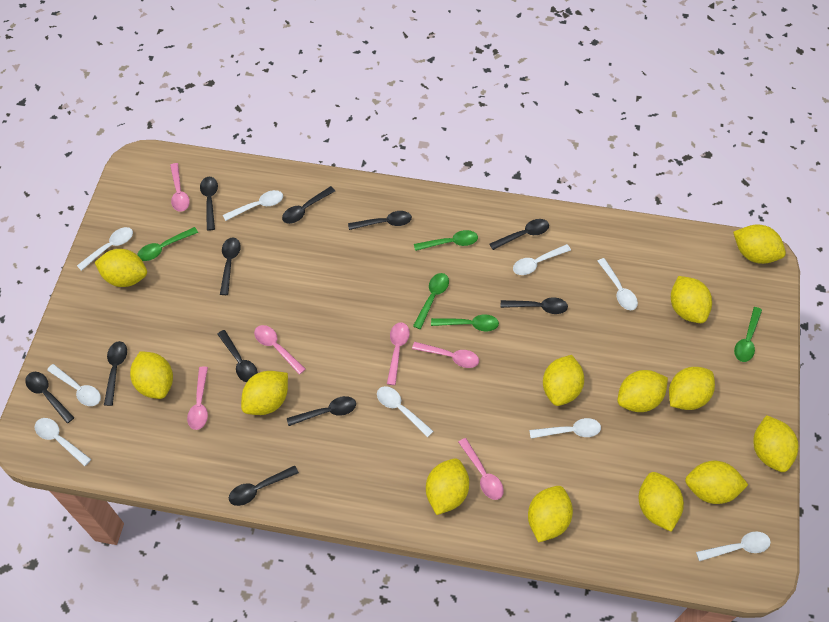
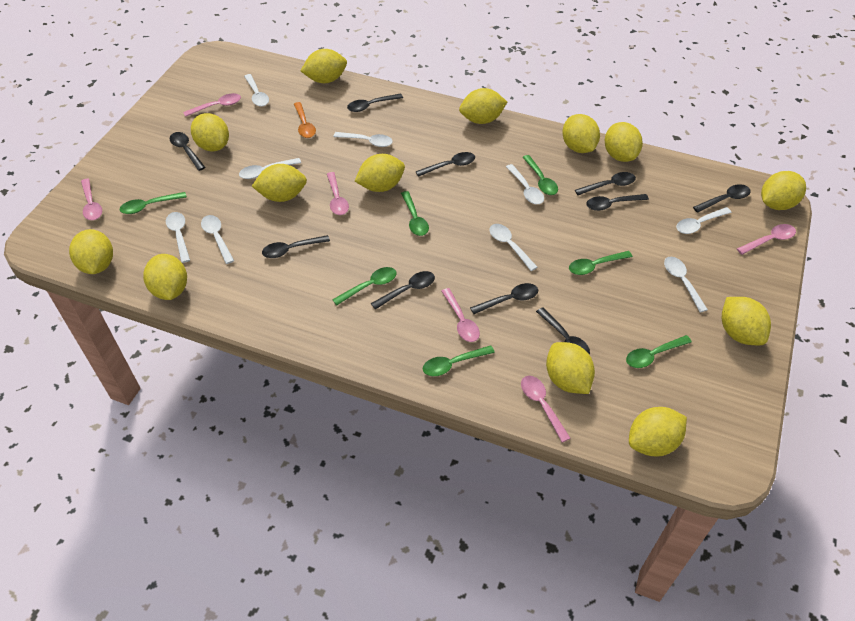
black spoon: 11 -> 10
green spoon: 5 -> 7
orange spoon: 0 -> 1

